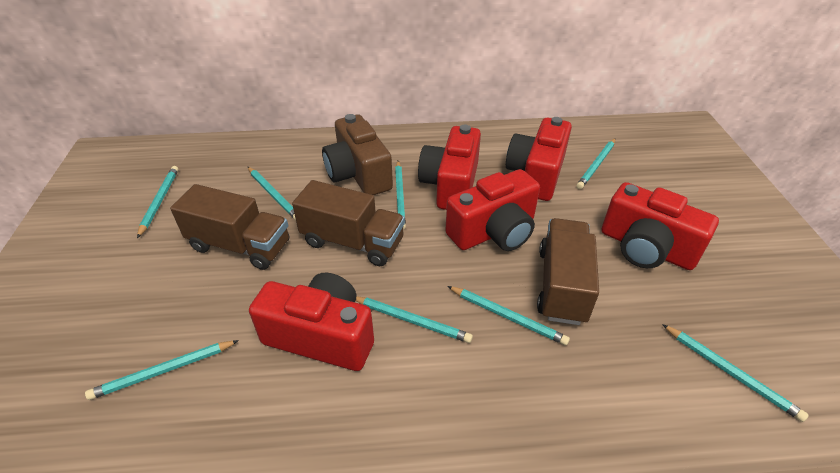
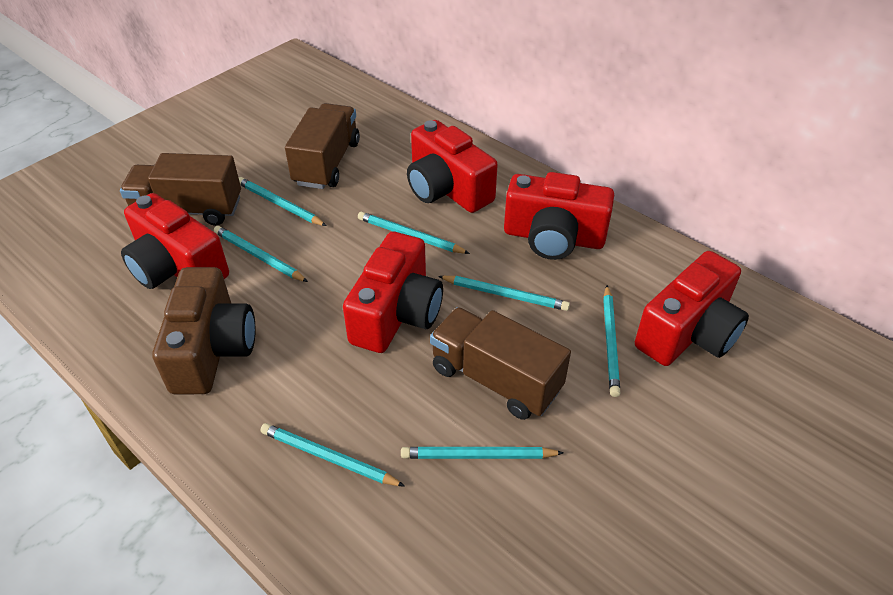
turquoise pencil: 8 -> 7

